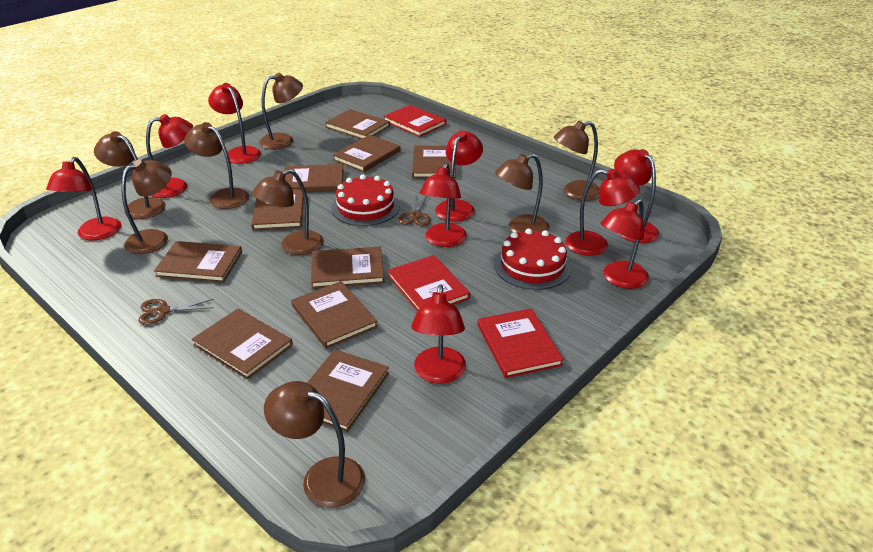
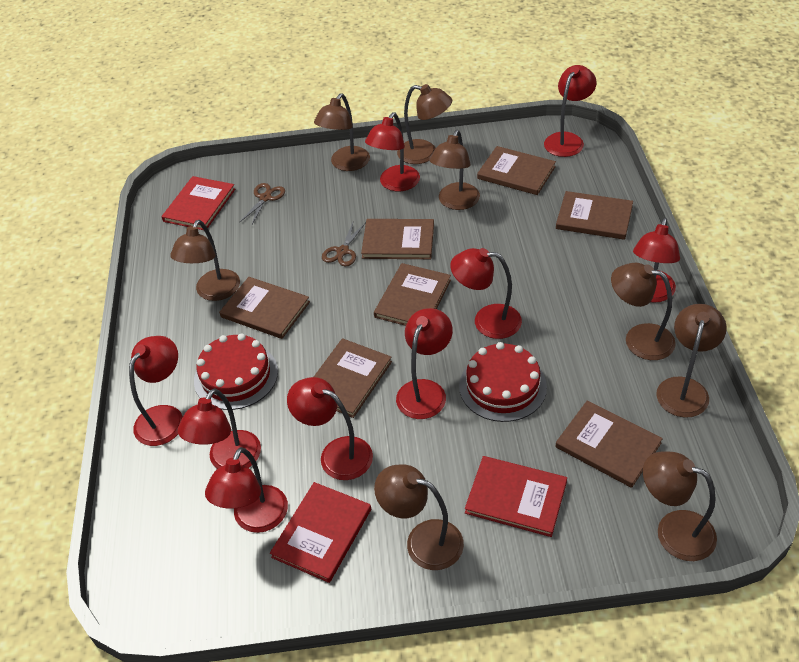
brown book: 10 -> 7

